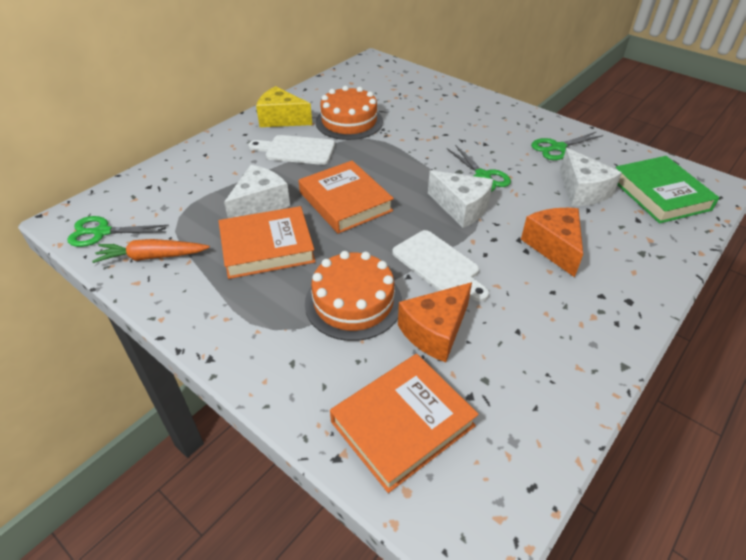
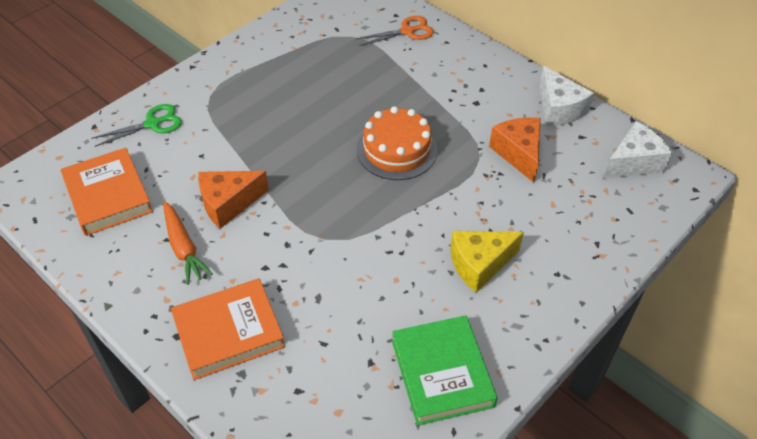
green scissors: 3 -> 1
orange book: 3 -> 2
orange cake: 2 -> 1
orange scissors: 0 -> 1
white cheese: 3 -> 2
white cutting board: 2 -> 0

